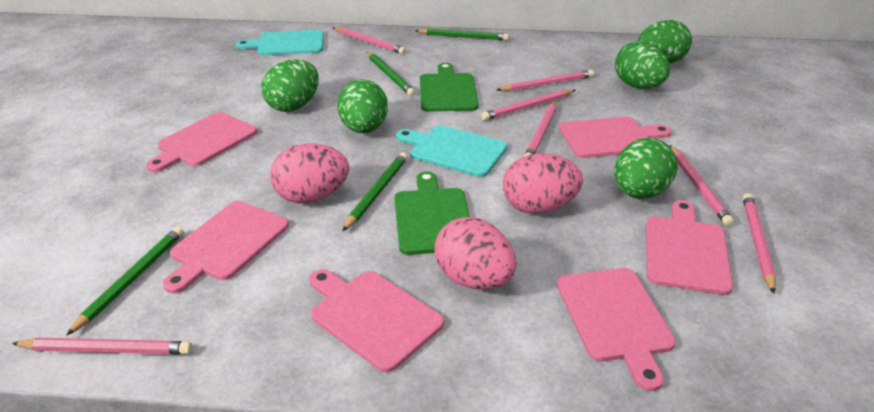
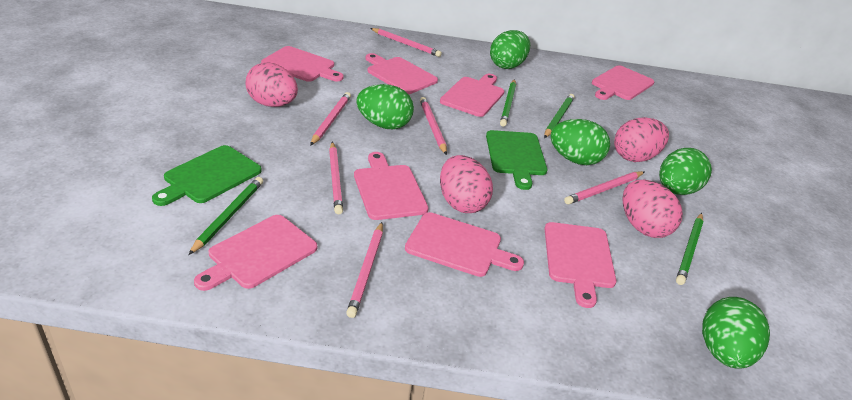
pink cutting board: 6 -> 8
pink egg: 3 -> 4
pink pencil: 7 -> 6
turquoise cutting board: 2 -> 0

